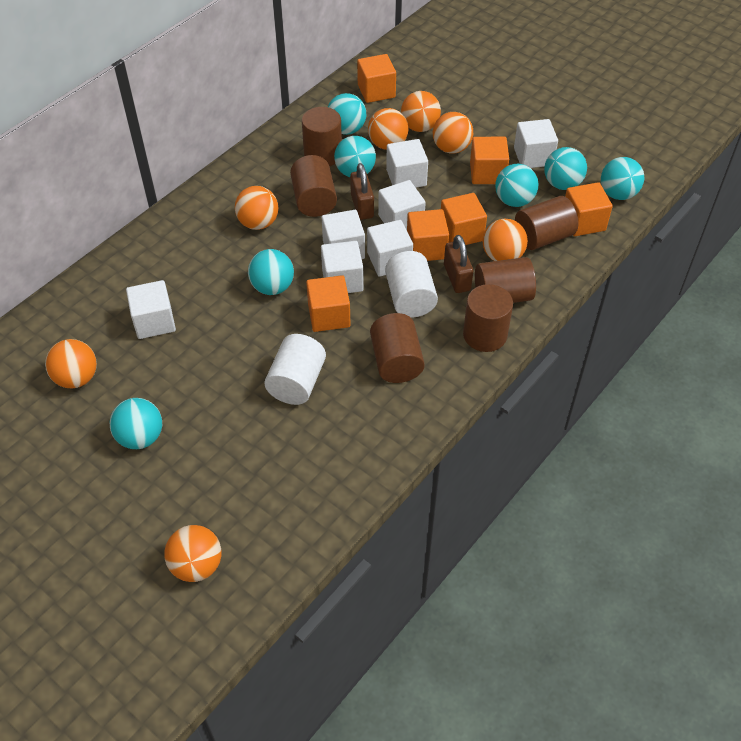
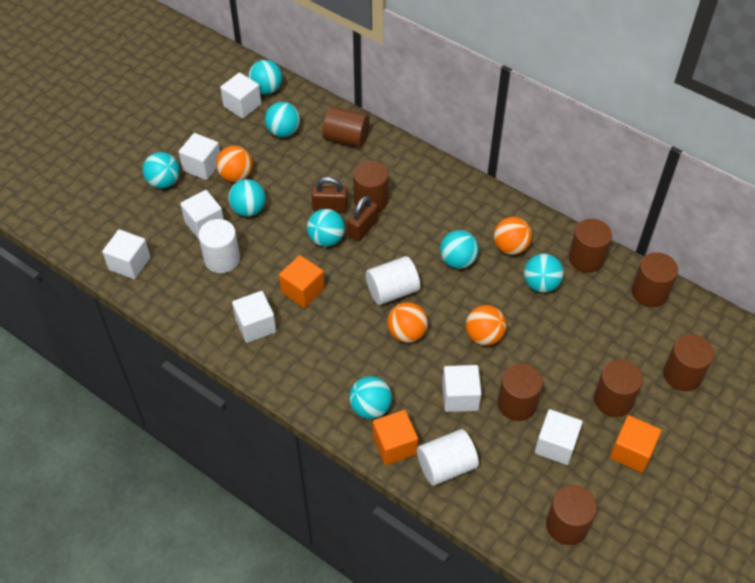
brown cylinder: 6 -> 8
orange ball: 7 -> 4
orange cube: 6 -> 3
turquoise ball: 7 -> 8
white cylinder: 2 -> 3

